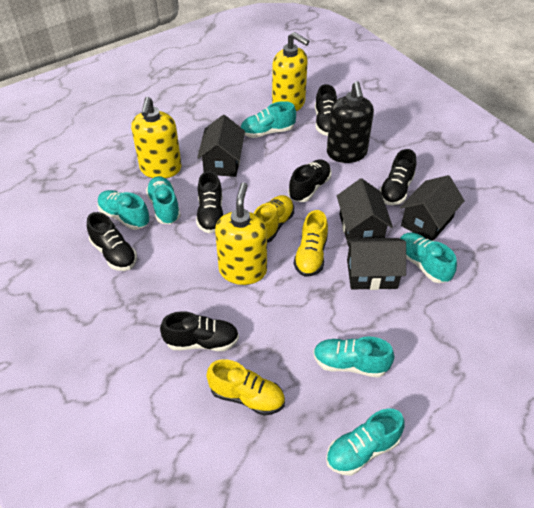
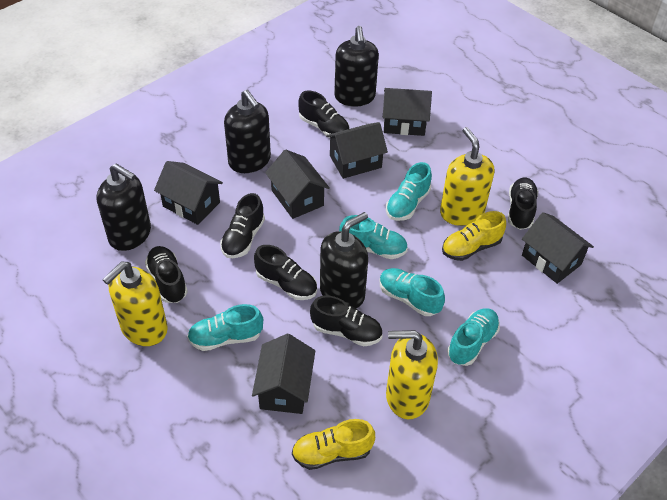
black house: 4 -> 6
black soap dispenser: 1 -> 4
turquoise shoe: 6 -> 5
yellow shoe: 3 -> 2

